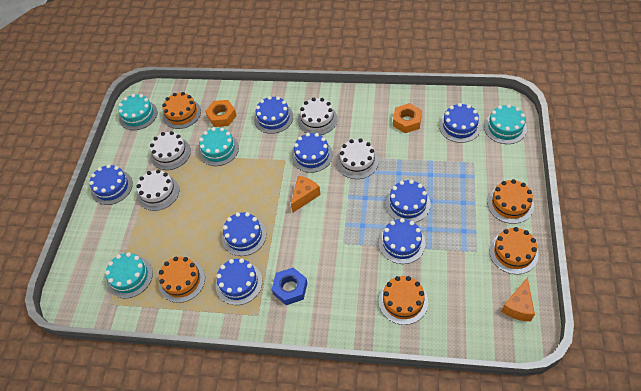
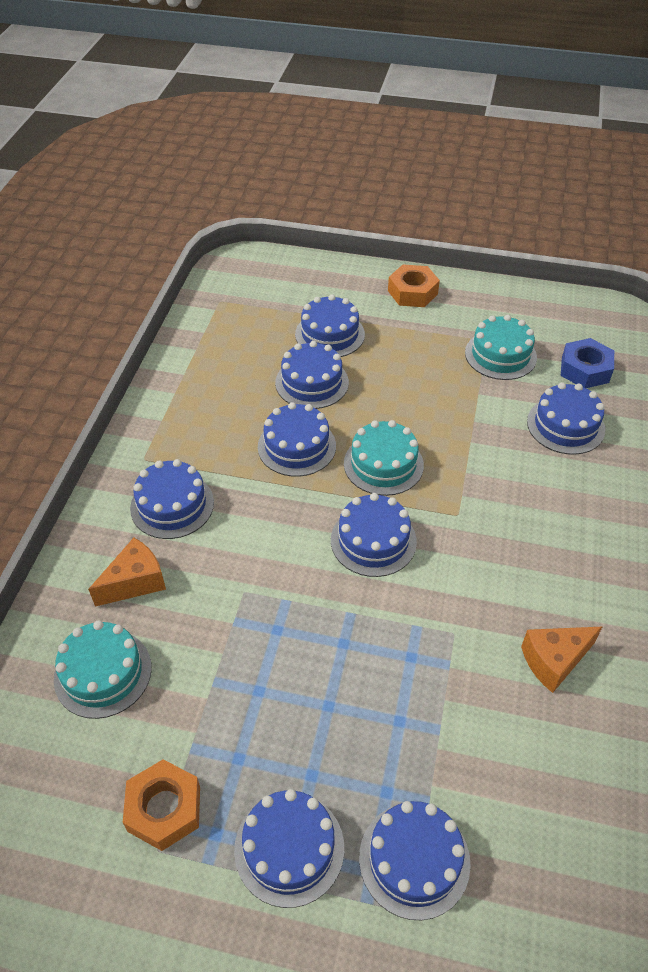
orange cake: 5 -> 0
turquoise cake: 4 -> 3
white cake: 4 -> 0

